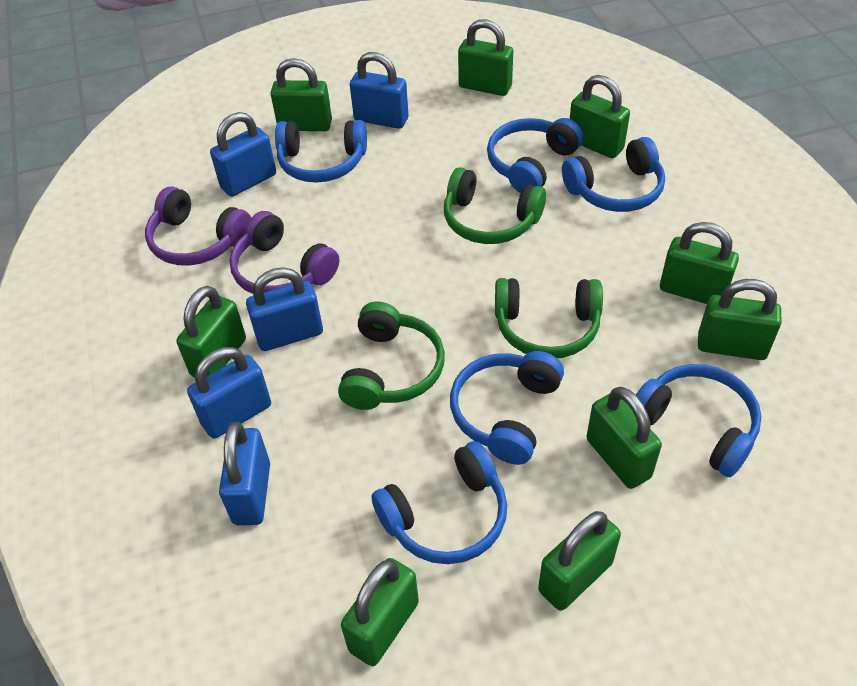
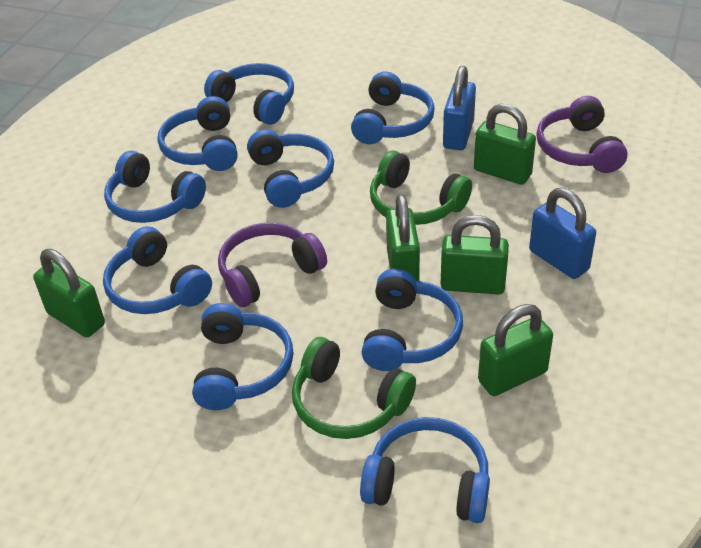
blue headphones: 6 -> 9
blue padlock: 5 -> 2
green headphones: 3 -> 2
green padlock: 9 -> 5

